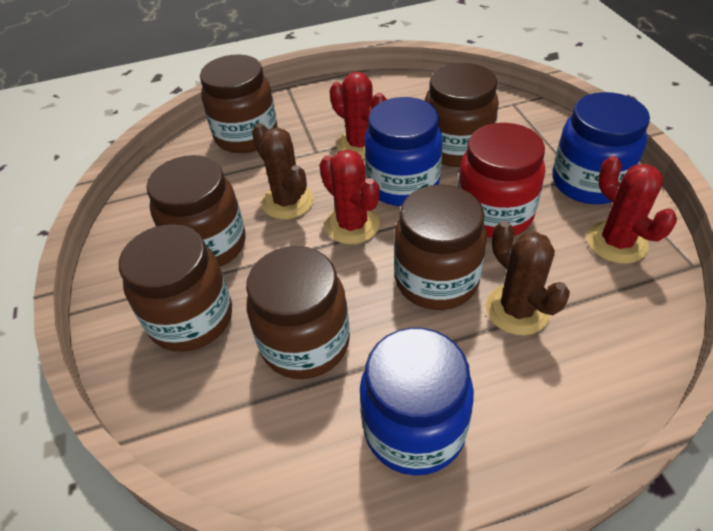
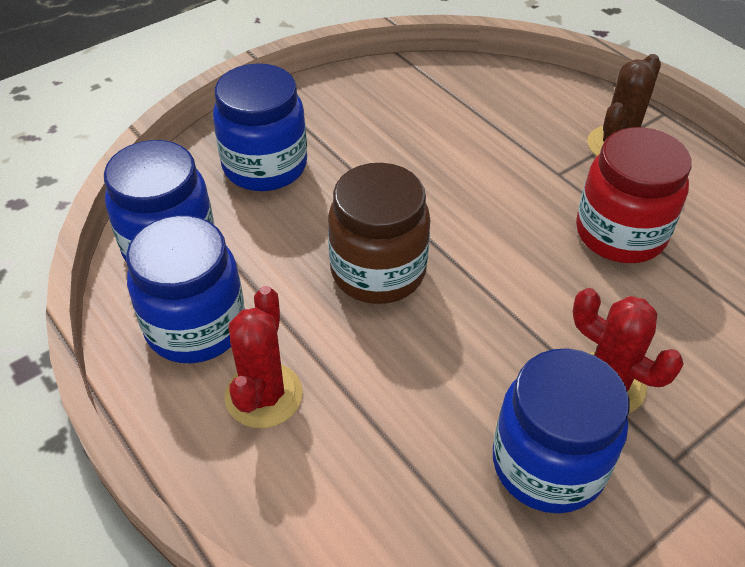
blue jar: 3 -> 4
brown cactus: 2 -> 1
brown jar: 6 -> 1
red cactus: 3 -> 2

